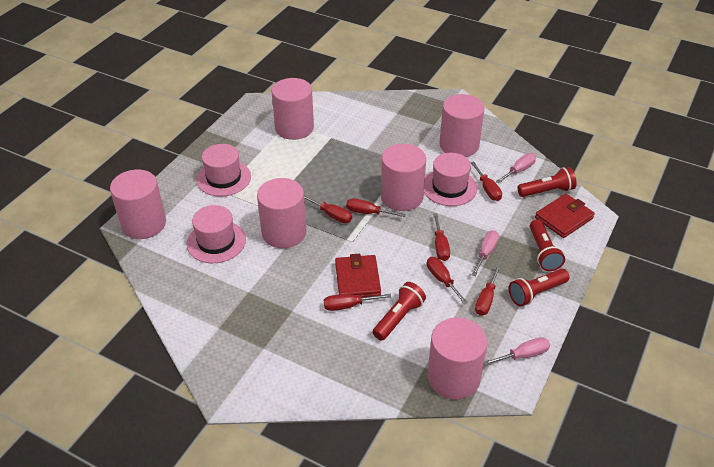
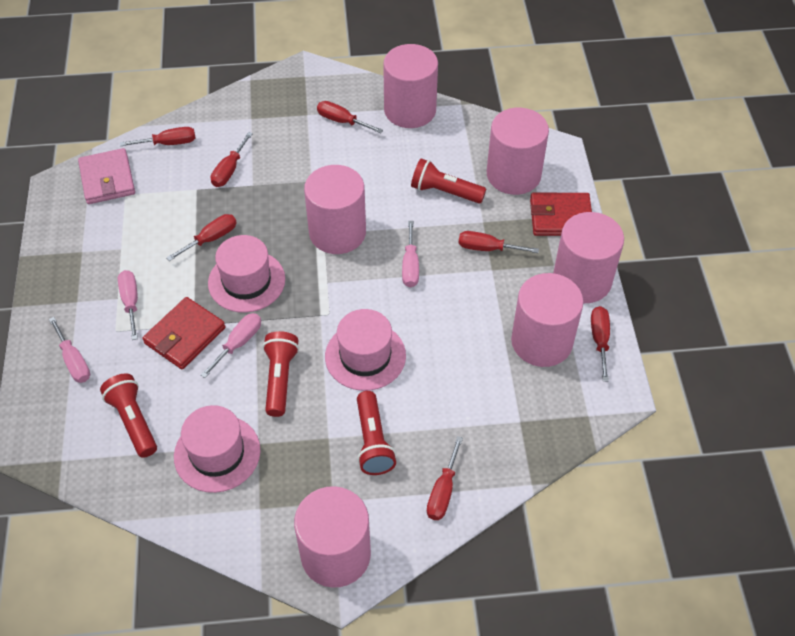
pink screwdriver: 3 -> 4
pink wallet: 0 -> 1

